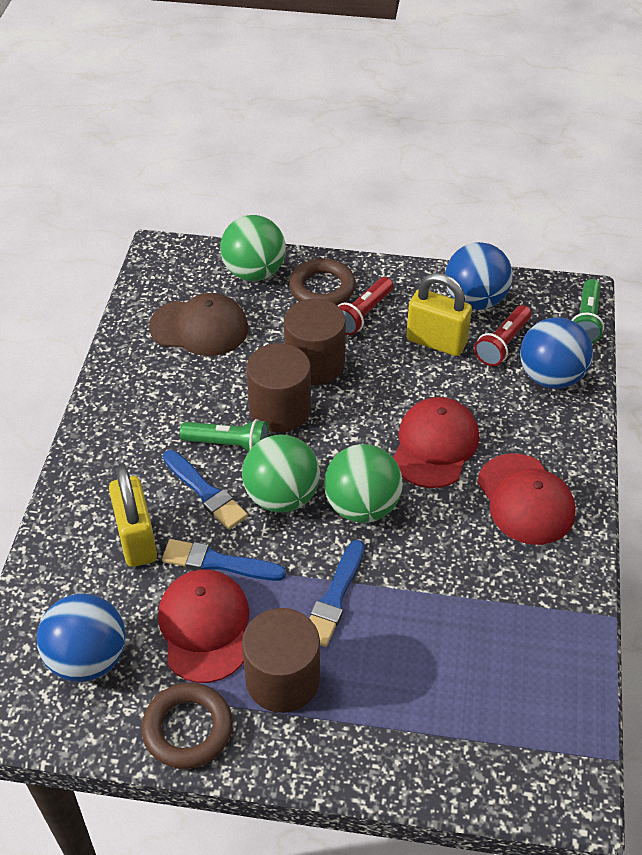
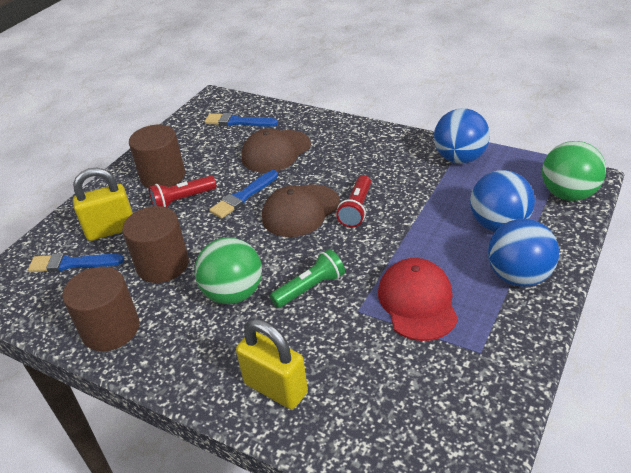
brown cap: 1 -> 2
brown ring: 2 -> 0
green ball: 3 -> 2
green flashlight: 2 -> 1
red cap: 3 -> 1

